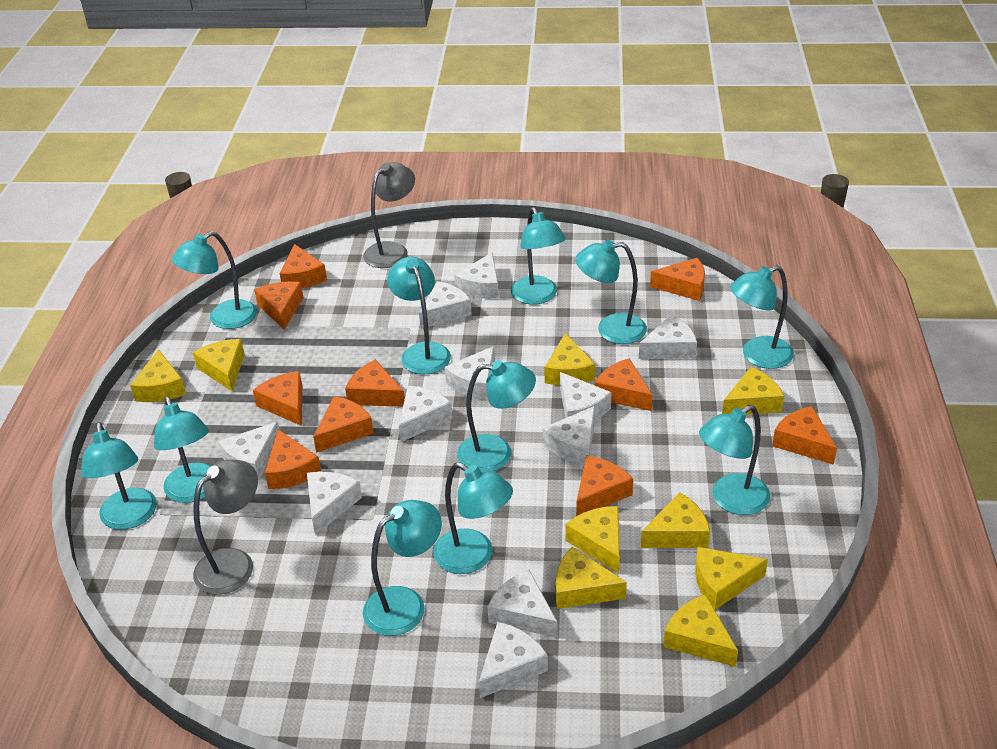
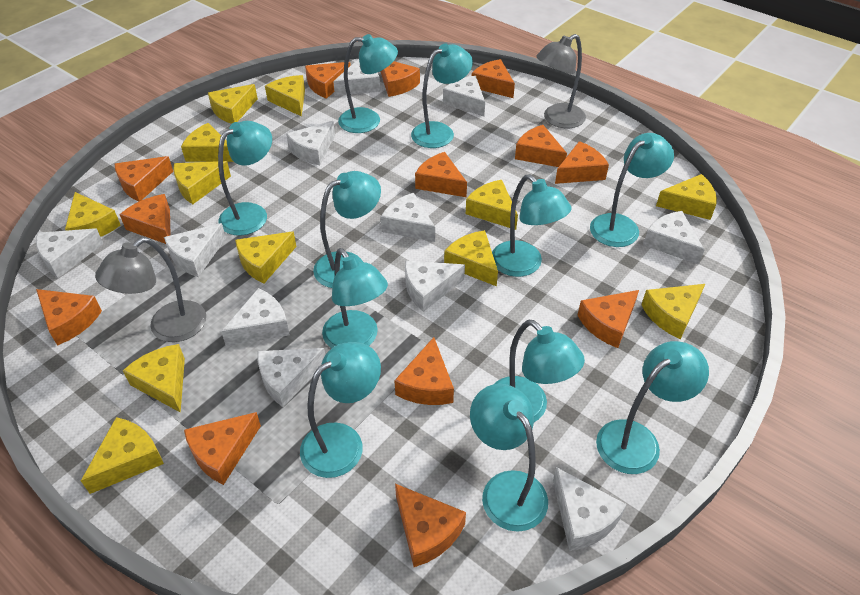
orange cheese: 10 -> 13
yellow cheese: 9 -> 12

